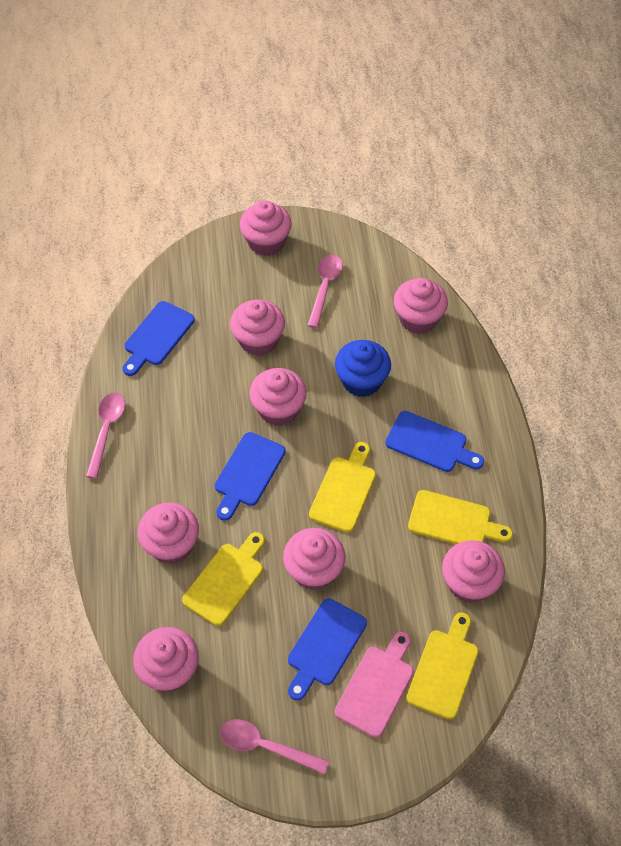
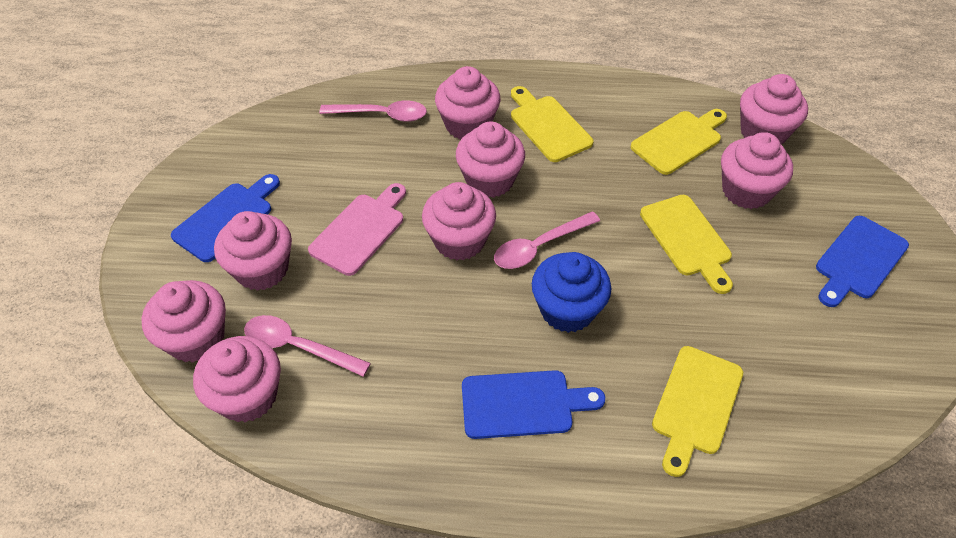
blue cutting board: 4 -> 3

